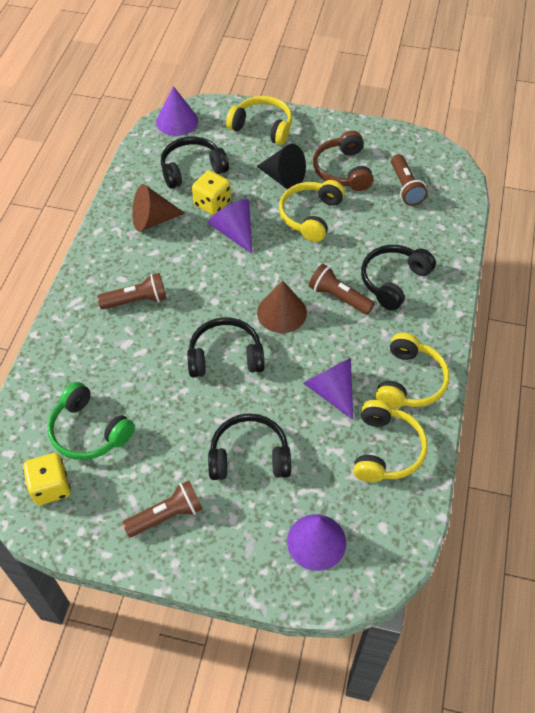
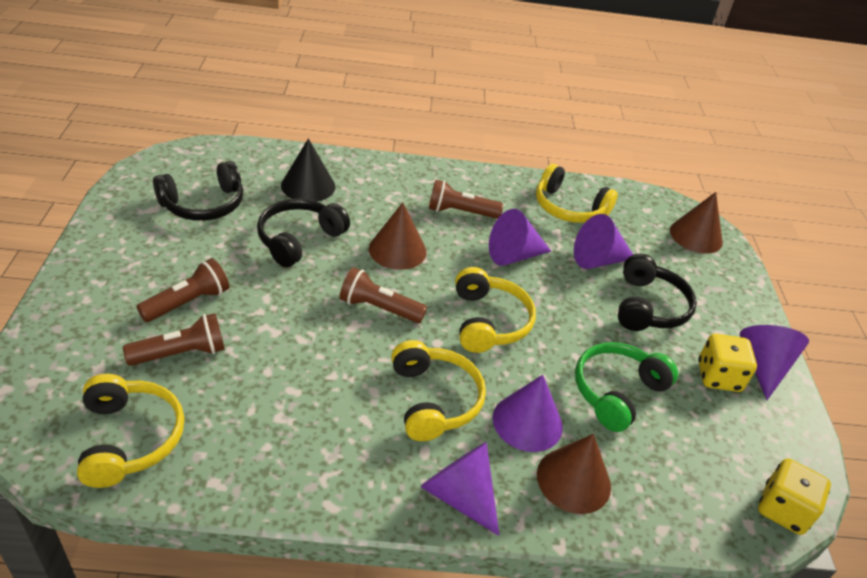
black headphones: 4 -> 3
brown cone: 2 -> 3
brown headphones: 1 -> 0
purple cone: 4 -> 5

